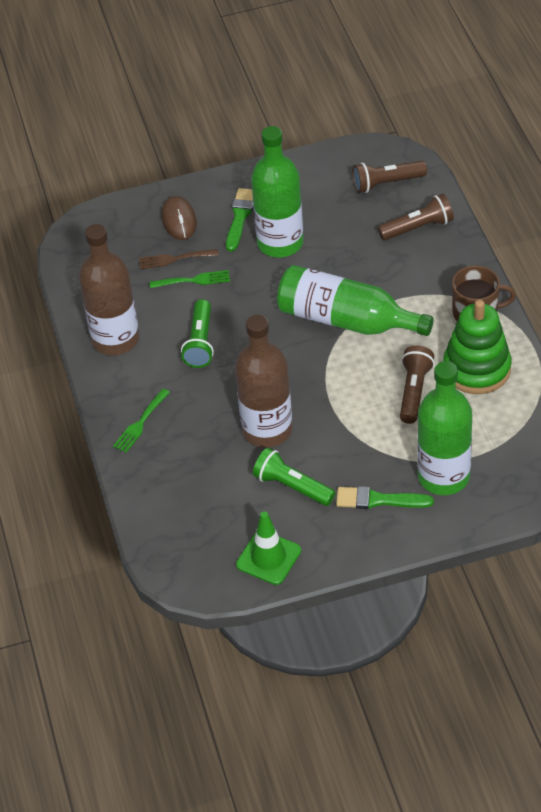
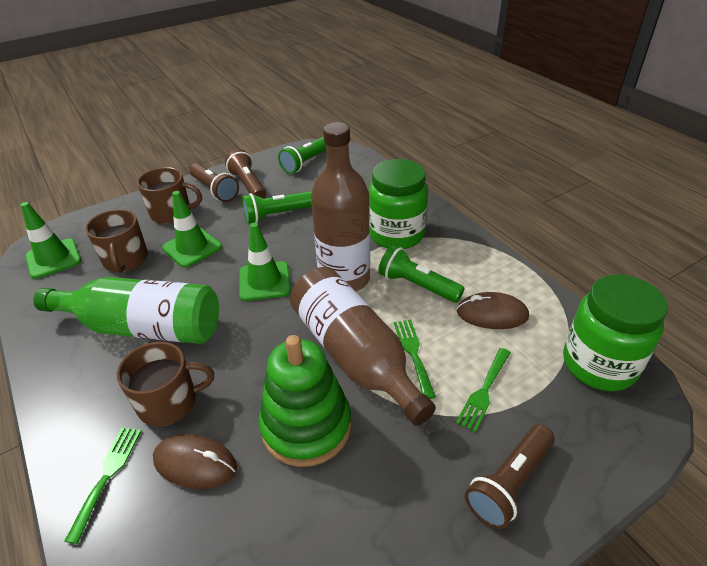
brown fork: 1 -> 0
brown mouse: 1 -> 2
brown mug: 1 -> 3
green bottle: 3 -> 1
green brush: 2 -> 0
green flashlight: 2 -> 3
green fork: 2 -> 3
green jar: 0 -> 2
green traffic cone: 1 -> 3

